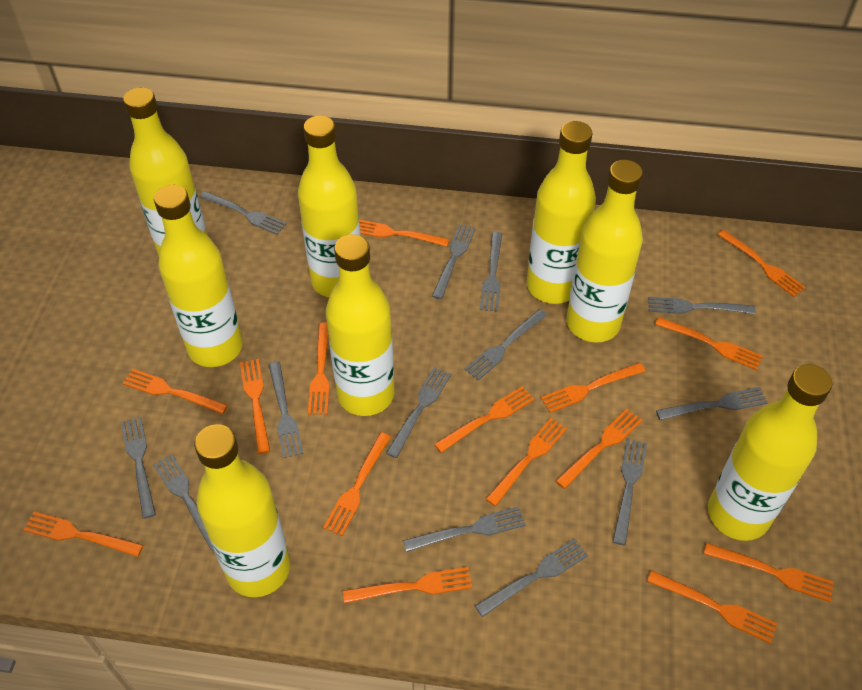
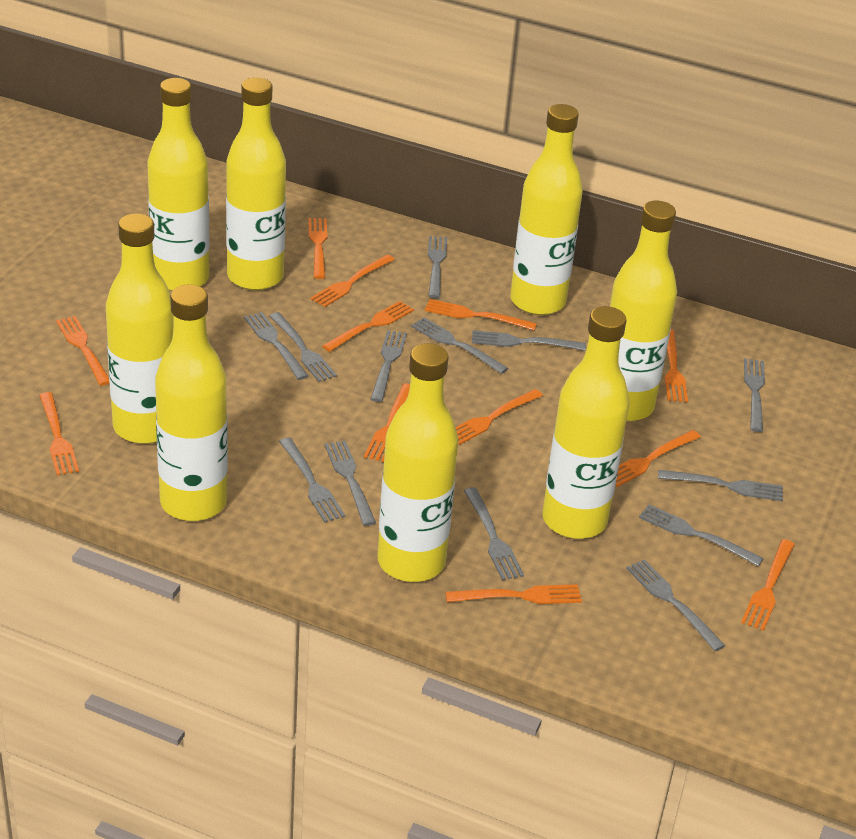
orange fork: 15 -> 12

